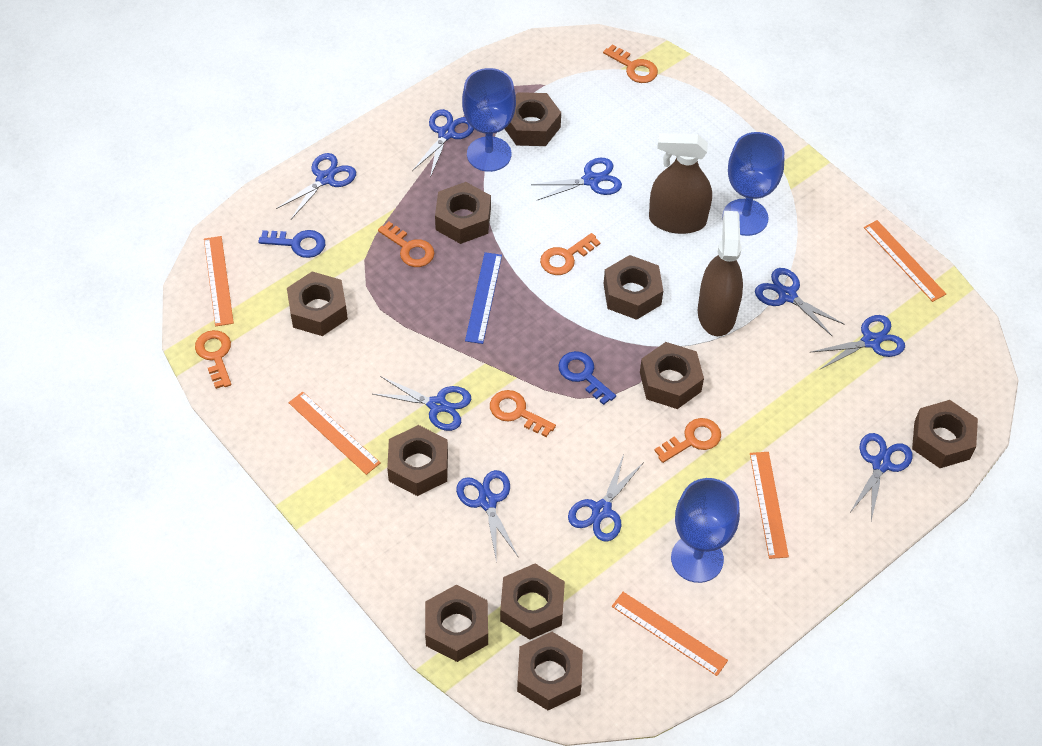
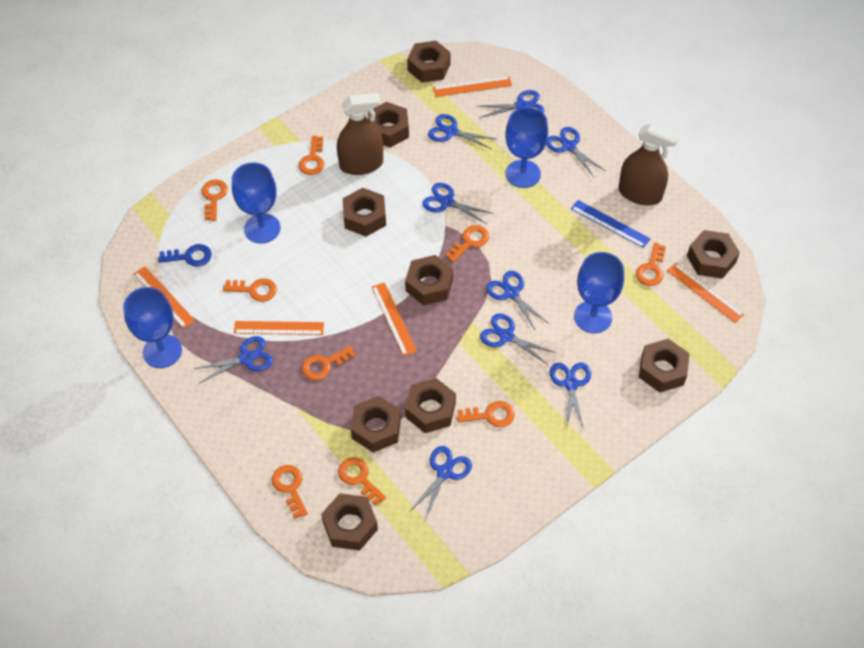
blue goblet: 3 -> 4
blue key: 2 -> 1
brown nut: 10 -> 9
orange key: 6 -> 9

